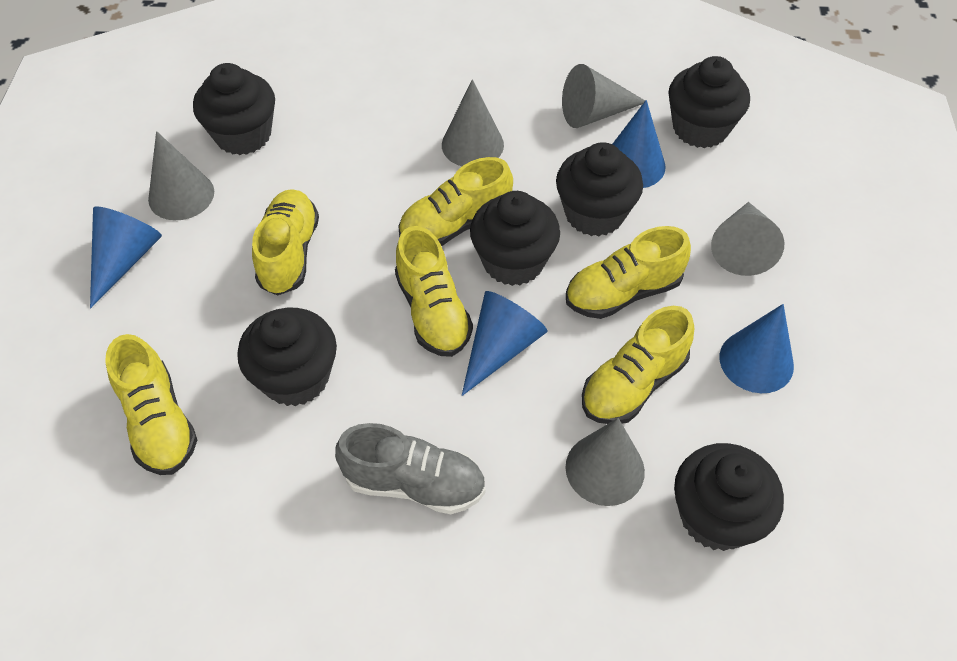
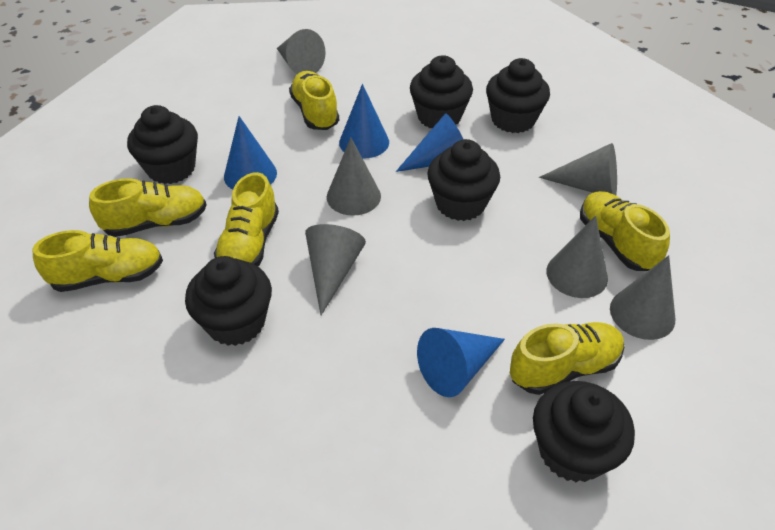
grey cone: 5 -> 6
grey shoe: 1 -> 0

